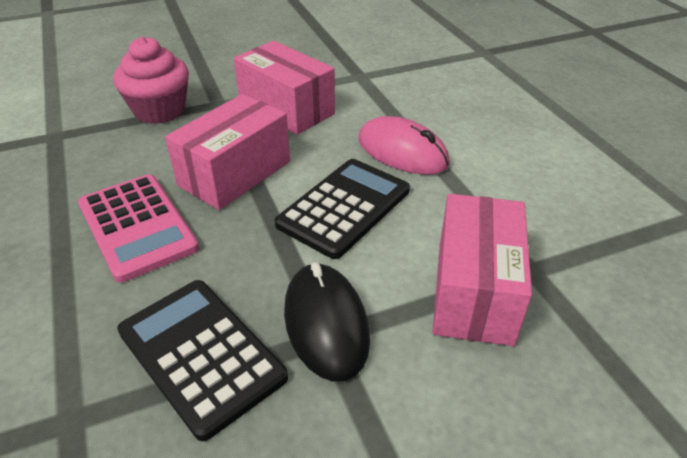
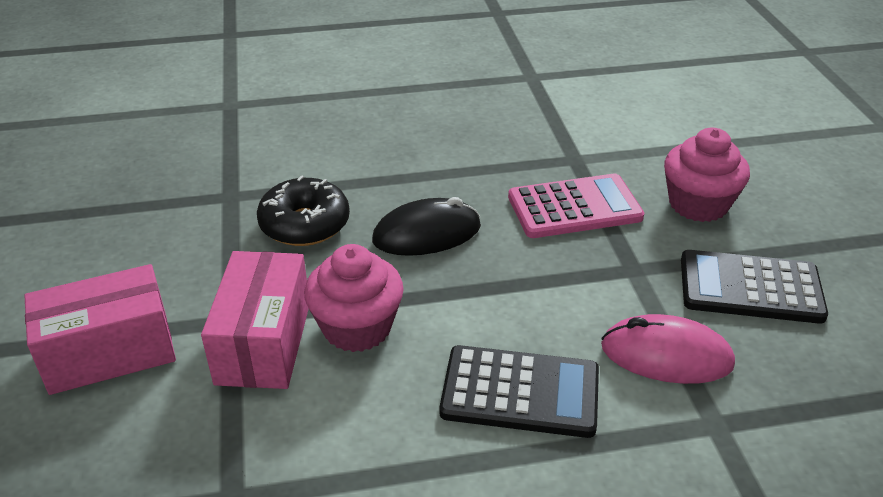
black donut: 0 -> 1
pink box: 3 -> 2
pink cupcake: 1 -> 2

